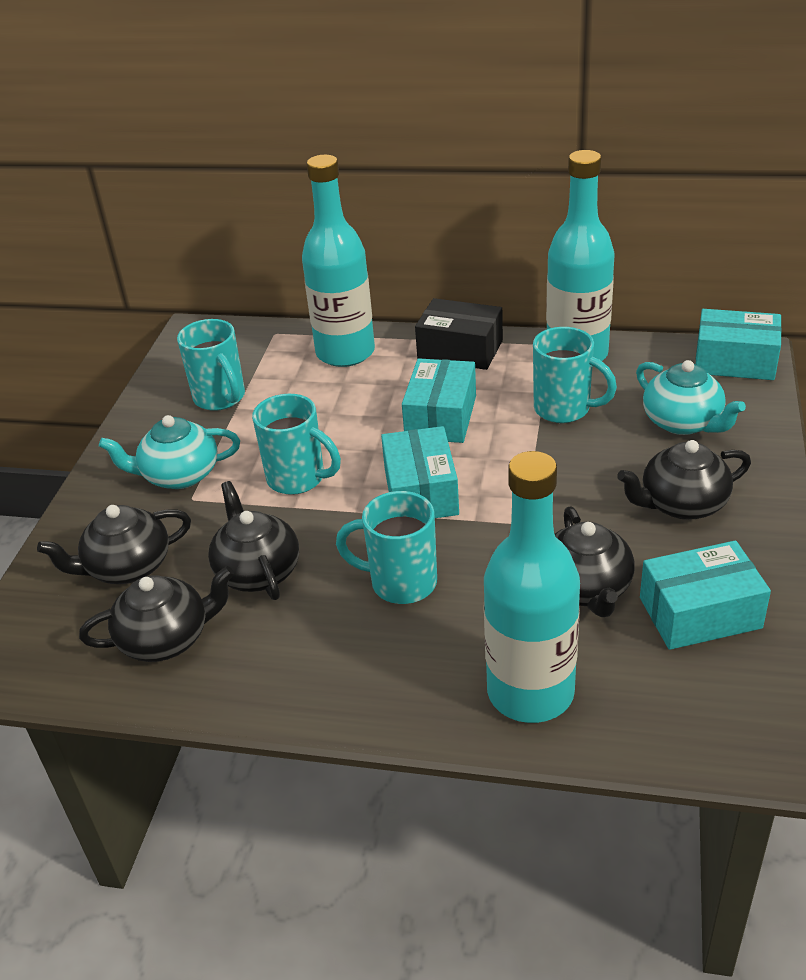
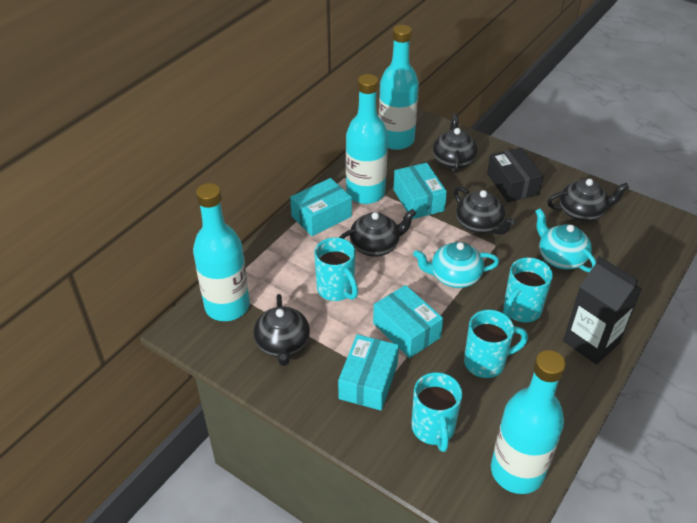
black carton: 0 -> 1
turquoise bottle: 3 -> 4

